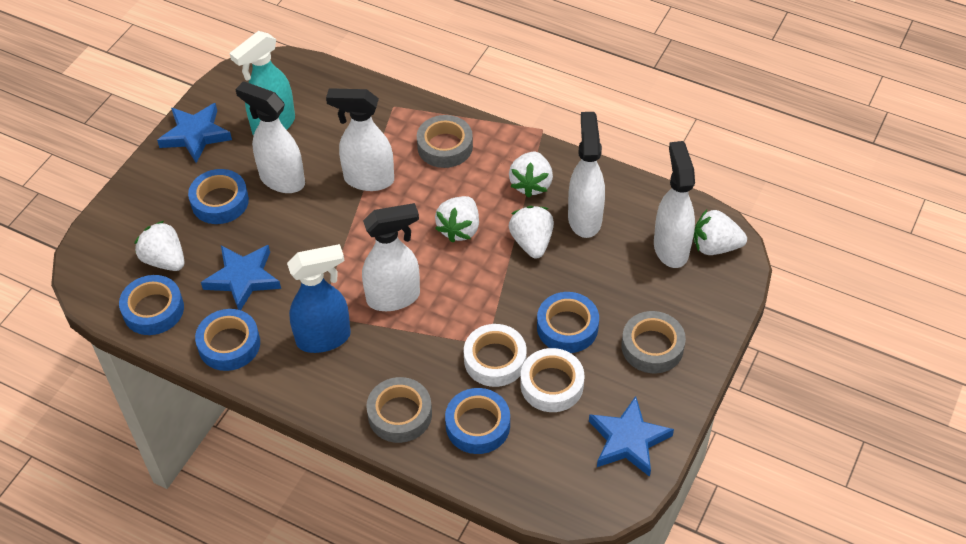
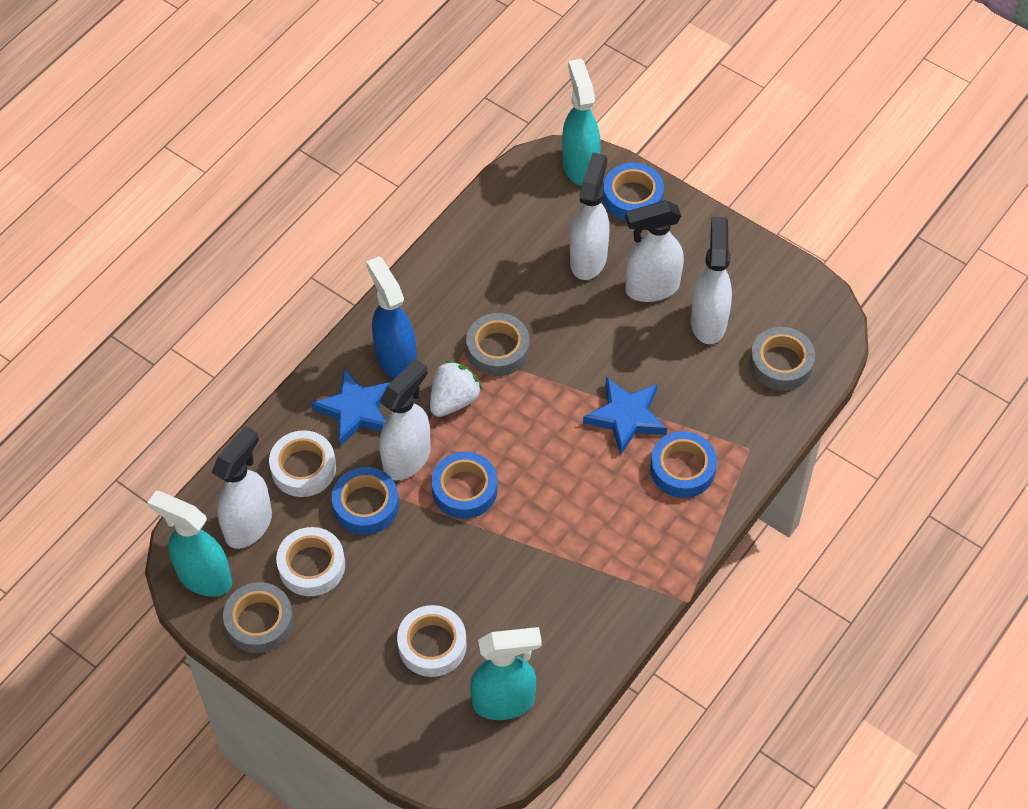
blue star: 3 -> 2
blue tape: 5 -> 4
turquoise spray bottle: 1 -> 3
white strawberry: 5 -> 1
white tape: 2 -> 3

